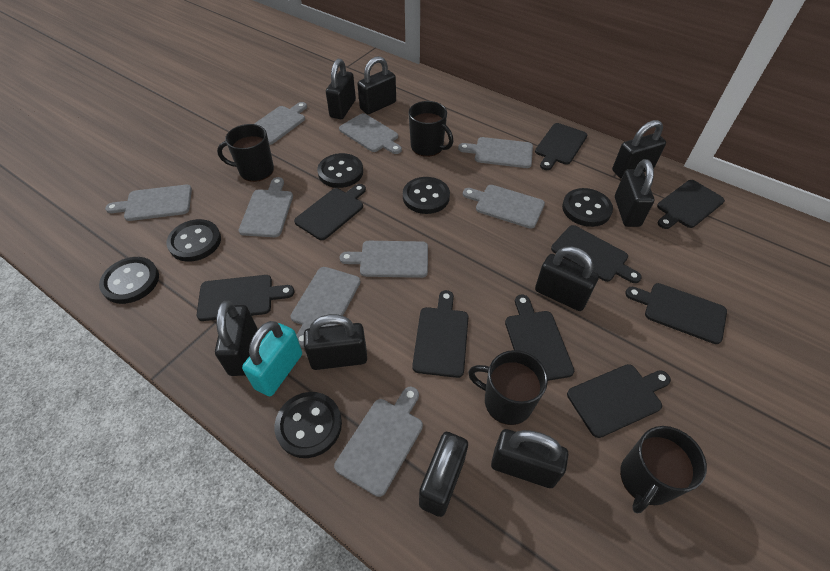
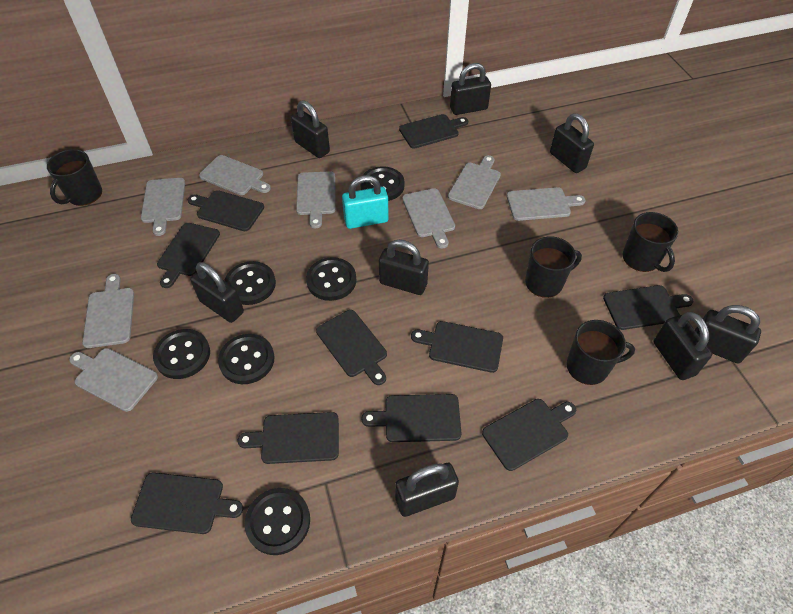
black cutting board: 9 -> 10
black padlock: 9 -> 8
grey cutting board: 9 -> 8

